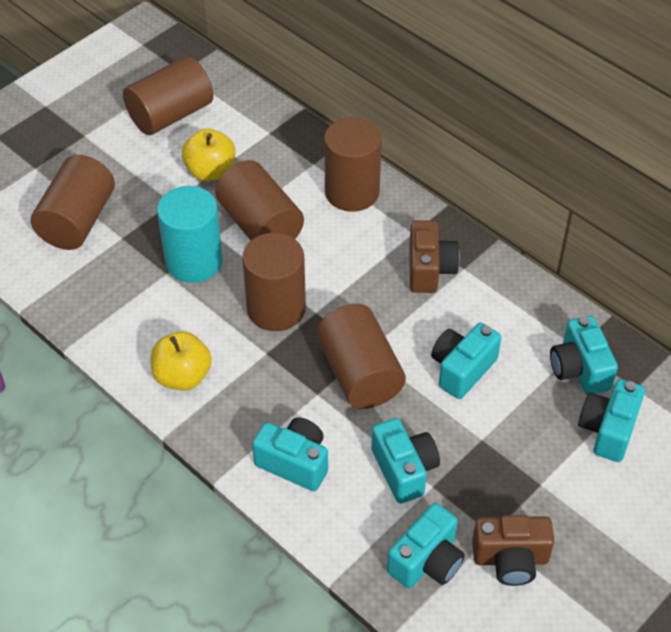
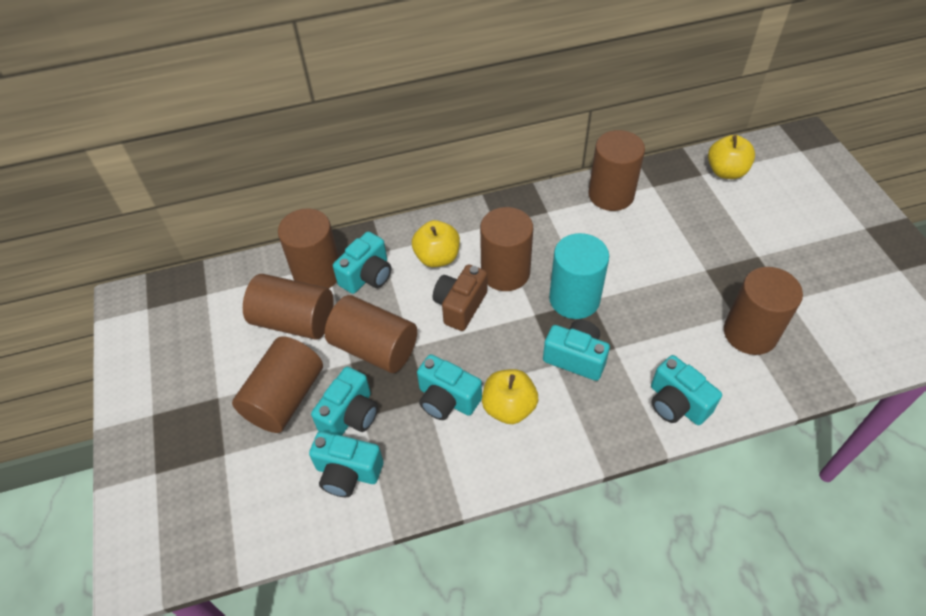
brown camera: 2 -> 1
brown cylinder: 6 -> 7
yellow apple: 2 -> 3

